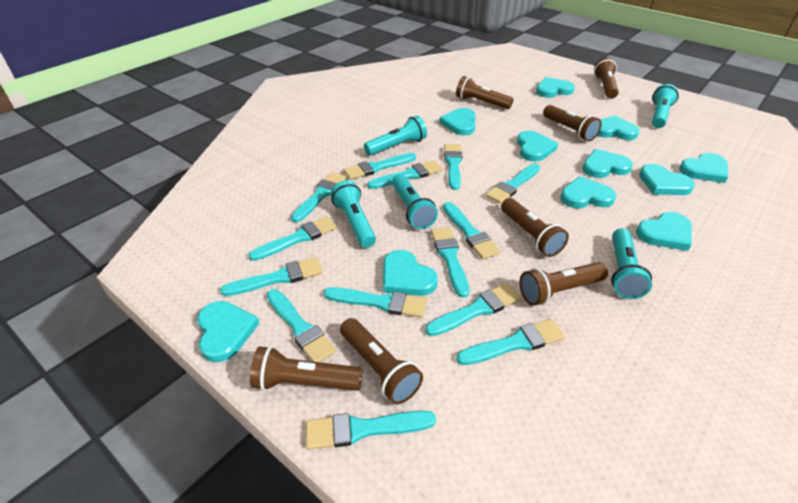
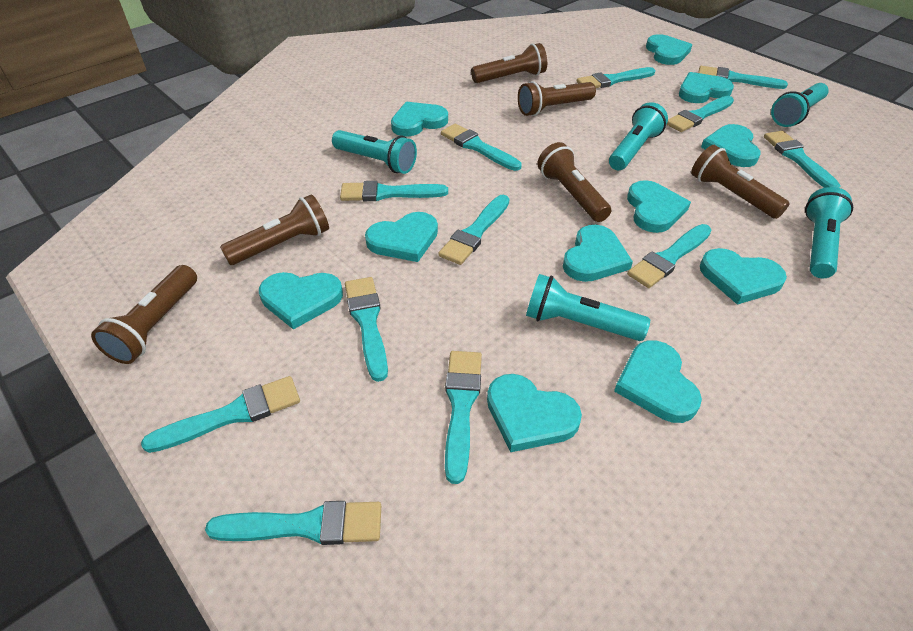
brown flashlight: 7 -> 6
turquoise brush: 14 -> 12

